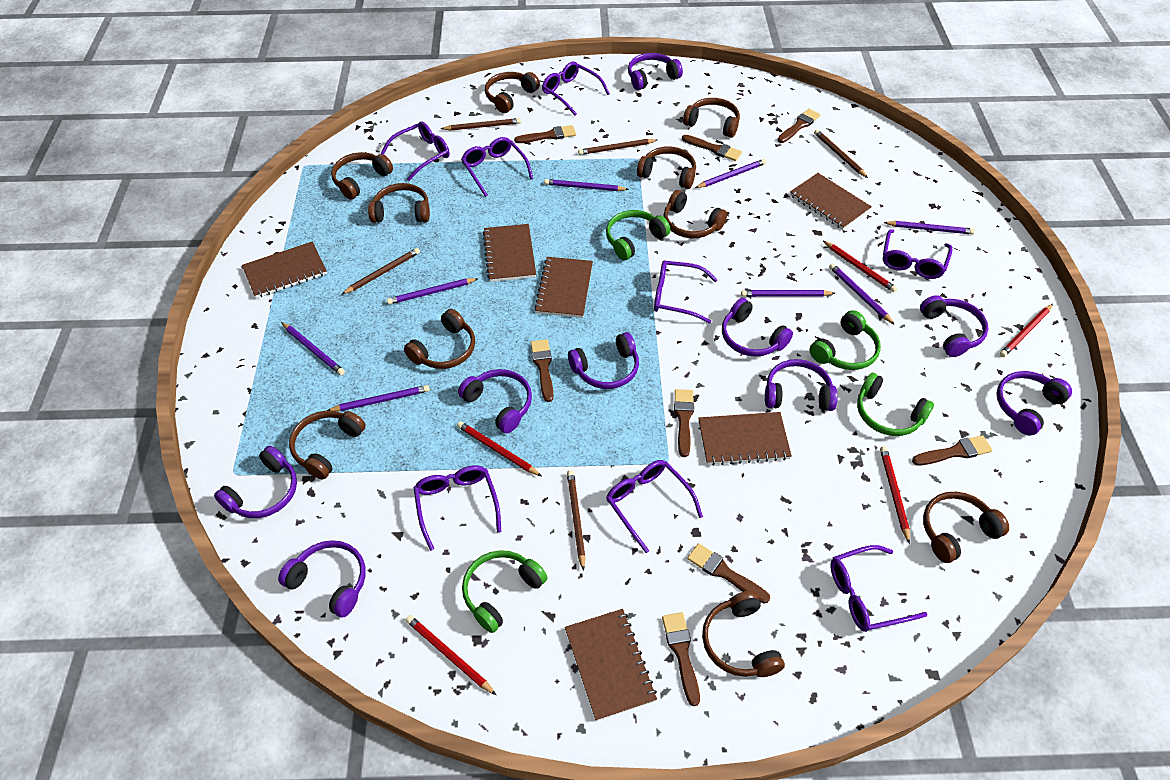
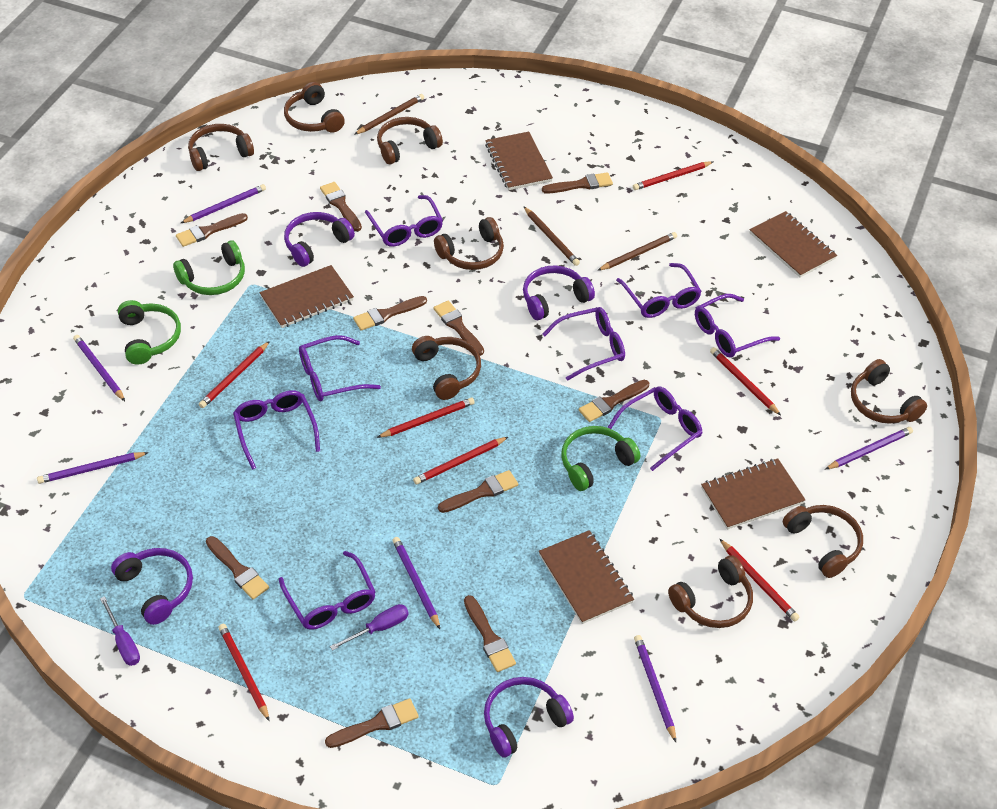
brown brush: 8 -> 10
brown headphones: 10 -> 8
brown notebook: 6 -> 5
brown pencil: 5 -> 3
green headphones: 4 -> 3
purple headphones: 9 -> 4
purple pencil: 8 -> 6
purple screwdriver: 0 -> 2
red pencil: 5 -> 7

